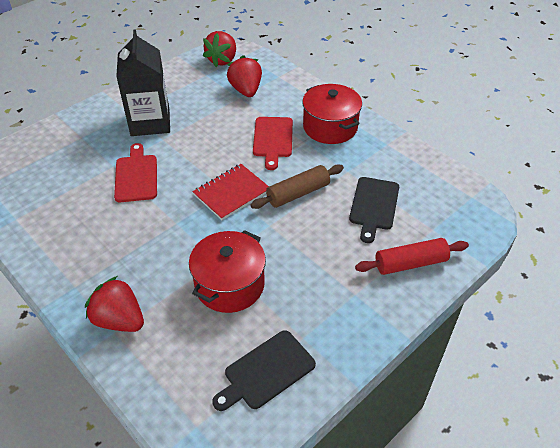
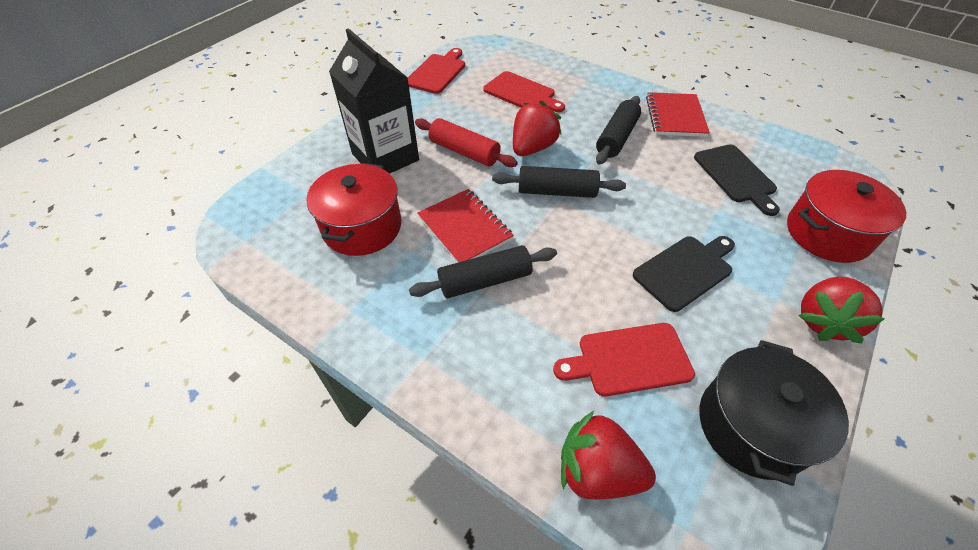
black pot: 0 -> 1
black rolling pin: 0 -> 3
brown rolling pin: 1 -> 0
red cutting board: 2 -> 3
red notebook: 1 -> 2

